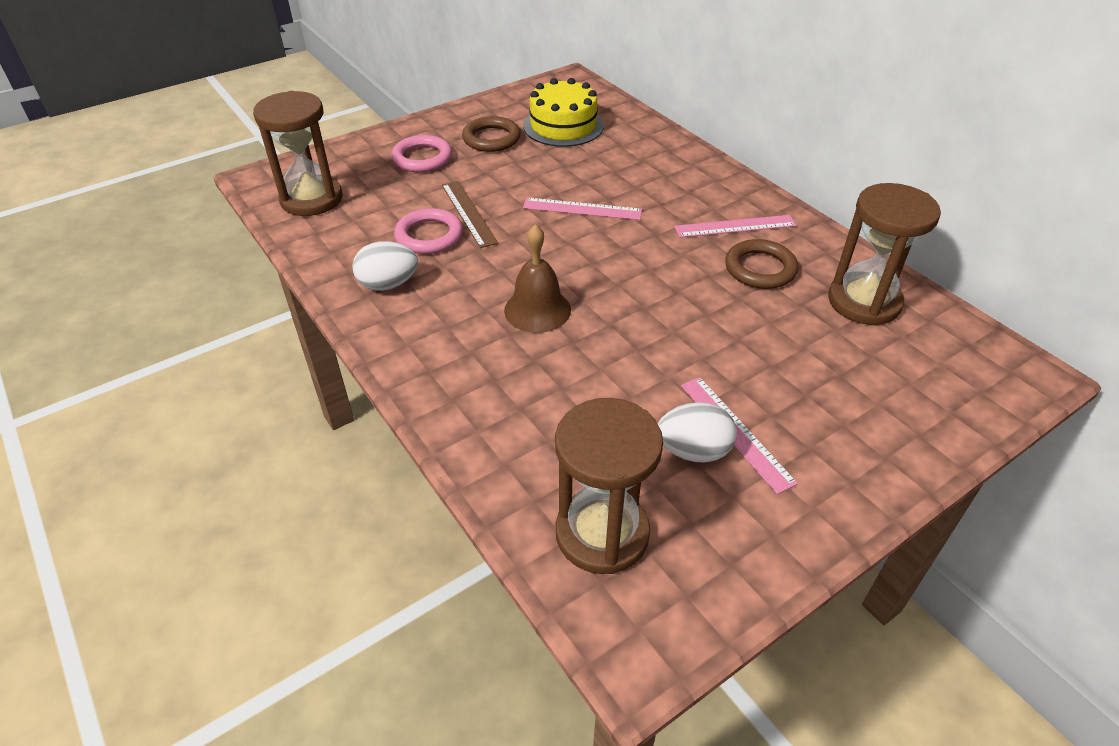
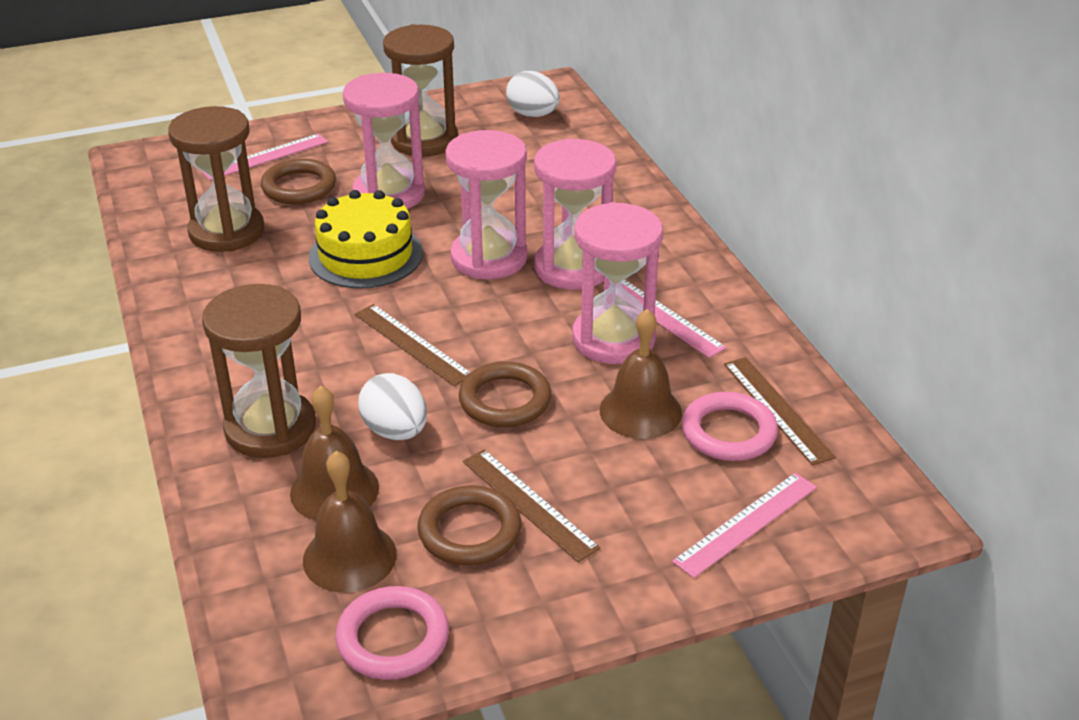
brown bell: 1 -> 3
brown ring: 2 -> 3
brown ruler: 1 -> 3
pink hourglass: 0 -> 4

